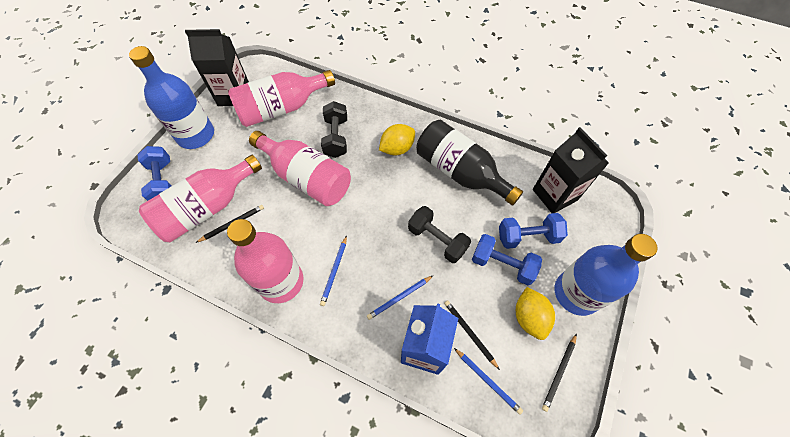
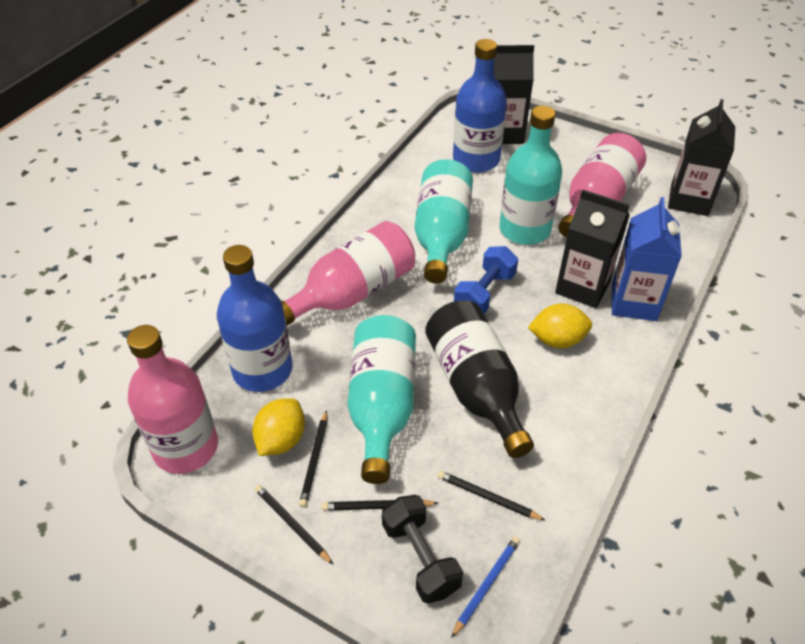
black carton: 2 -> 3
black dumbbell: 2 -> 1
black pencil: 3 -> 4
blue dumbbell: 3 -> 1
blue pencil: 3 -> 1
pink bottle: 4 -> 3
turquoise bottle: 0 -> 3

